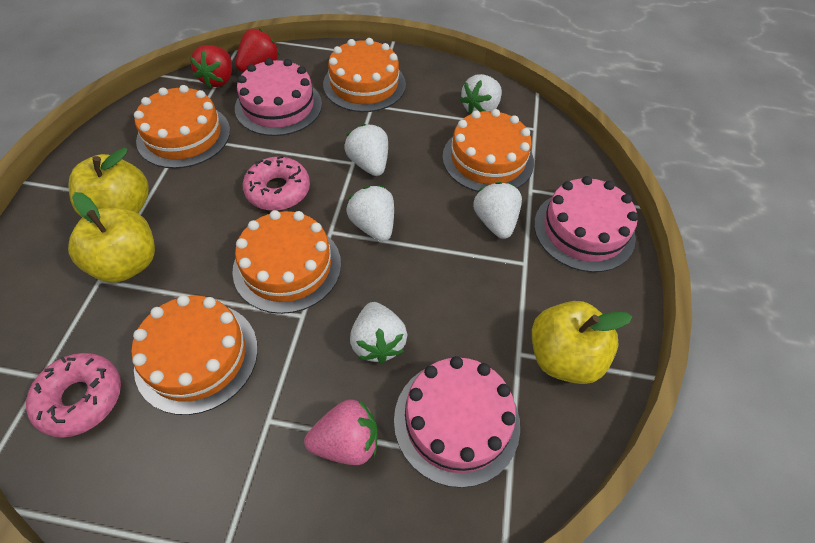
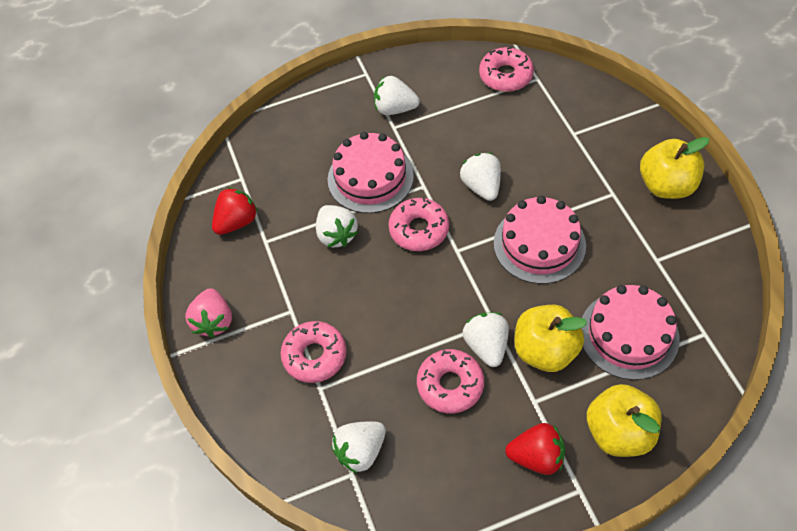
orange cake: 5 -> 0
pink donut: 2 -> 4

